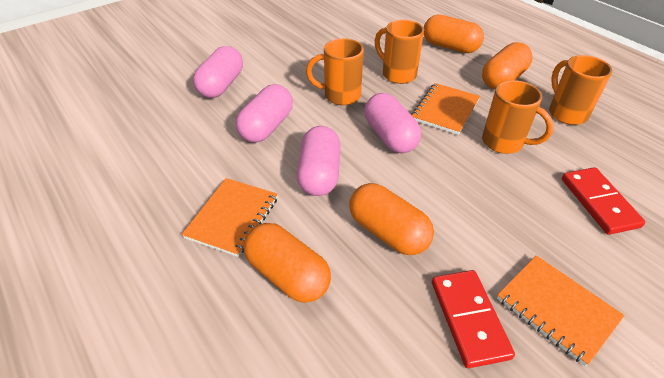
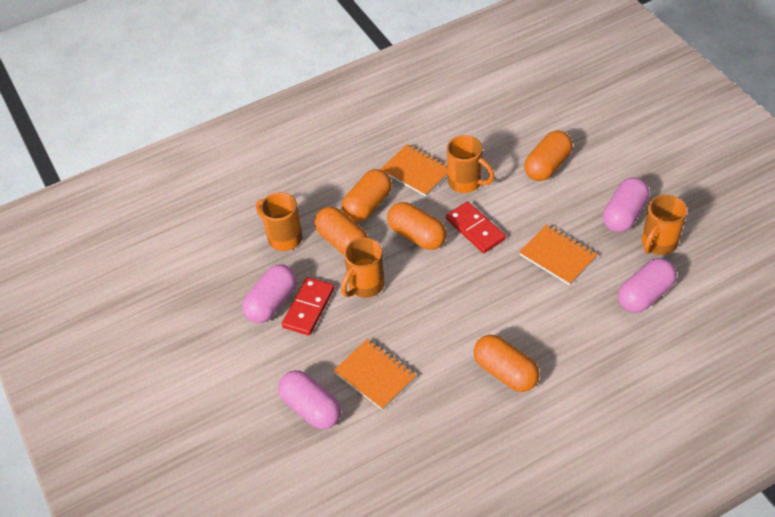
orange capsule: 4 -> 5

